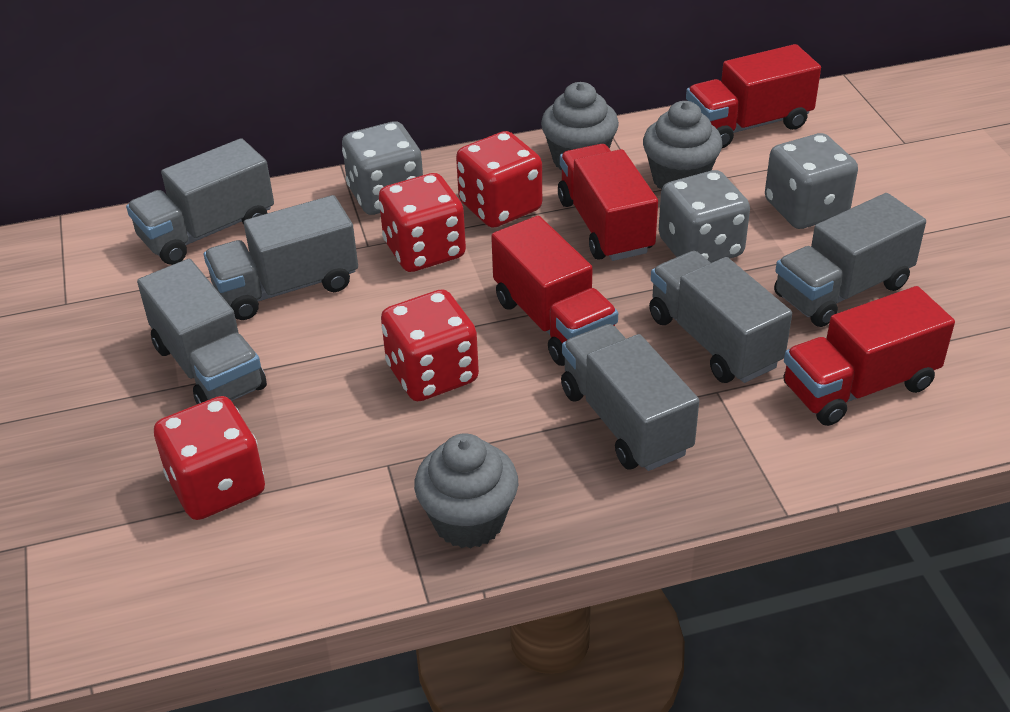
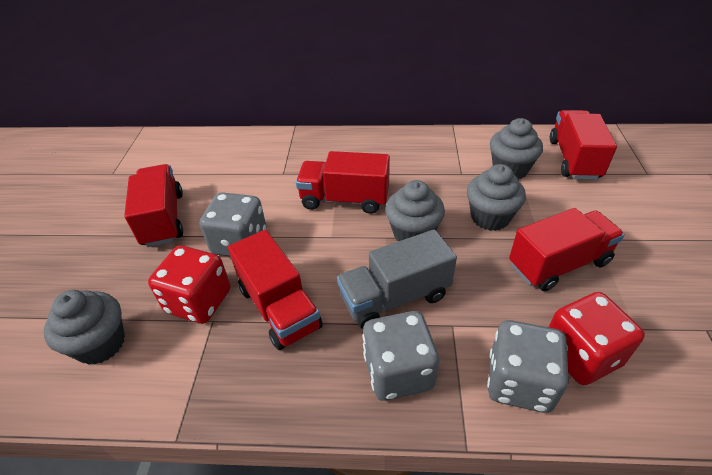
grey cupcake: 3 -> 4
grey truck: 6 -> 1
red dice: 4 -> 2
red truck: 4 -> 5

